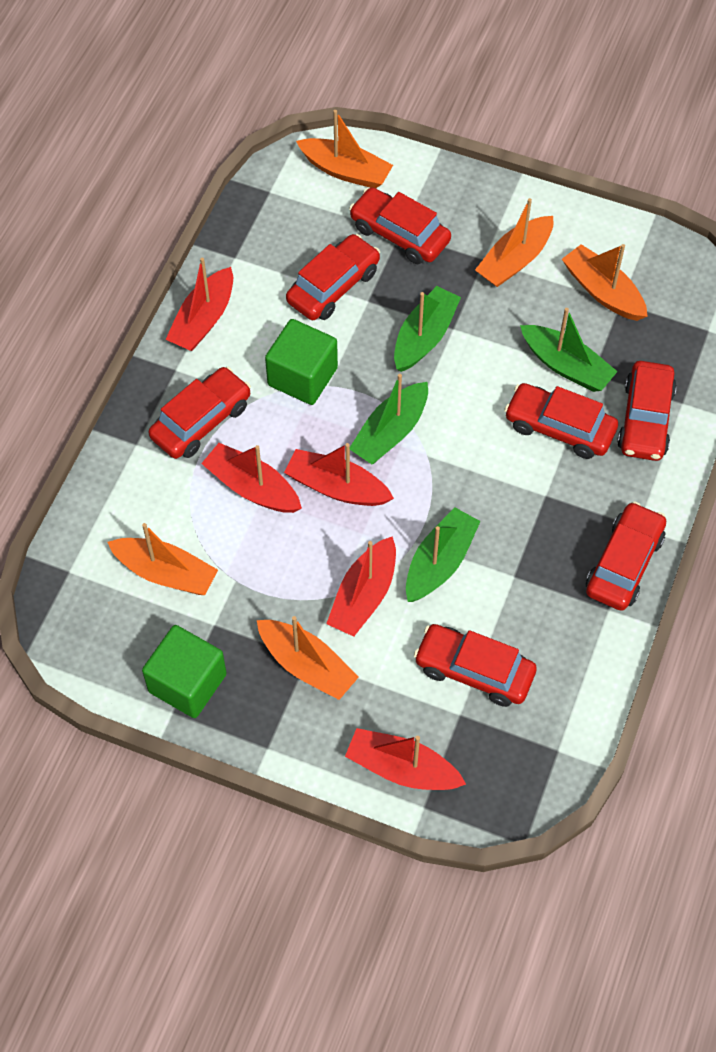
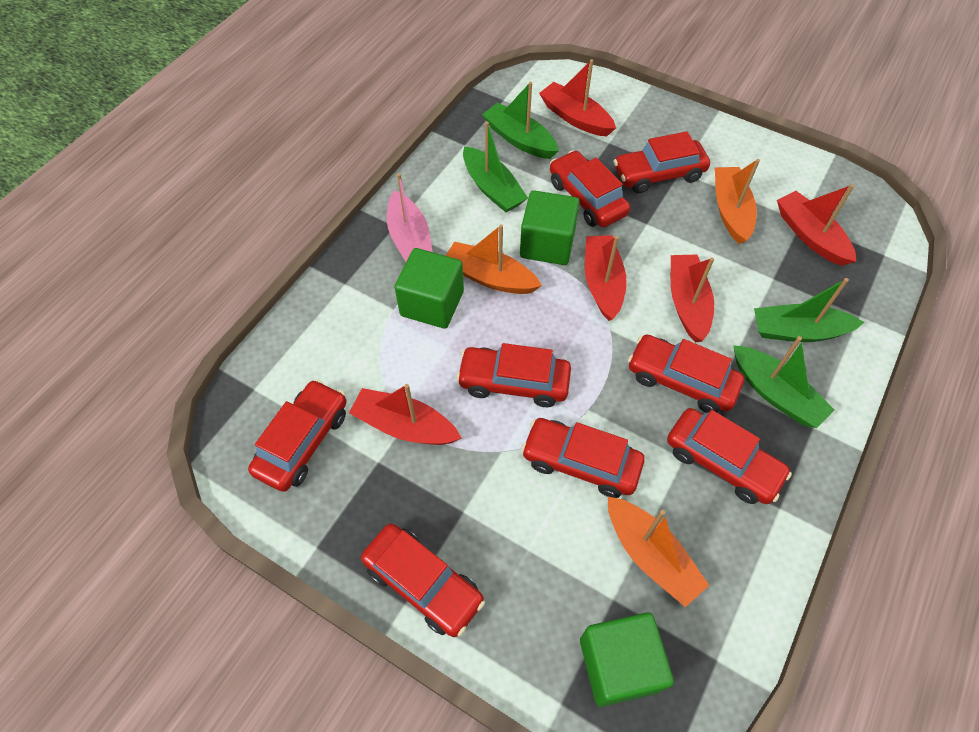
green cube: 2 -> 3
orange boat: 5 -> 3
pink boat: 0 -> 1
red car: 7 -> 8

